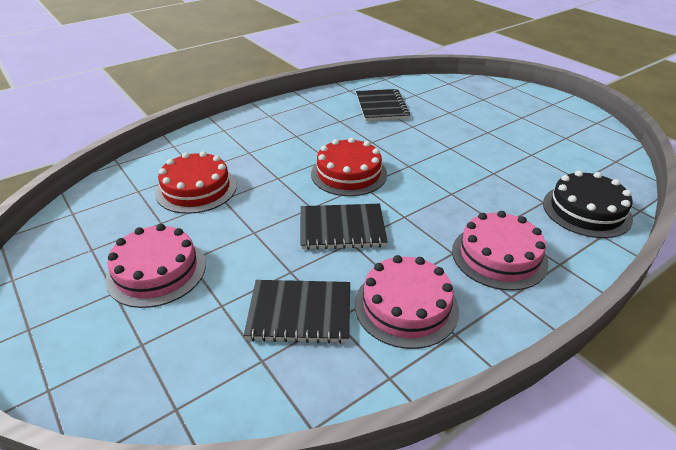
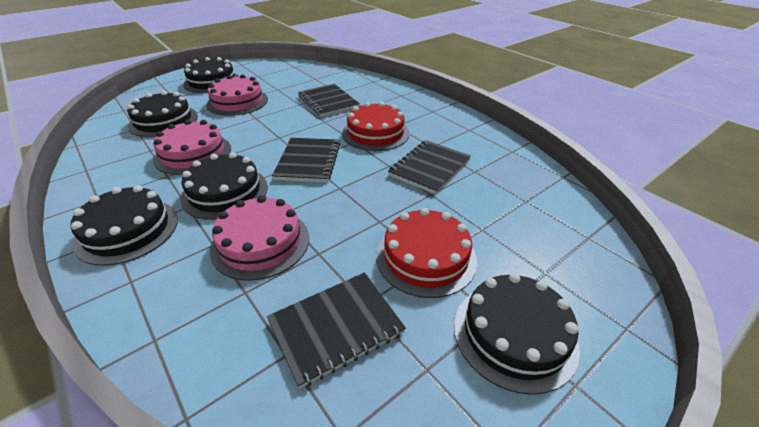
black cake: 1 -> 5
black notebook: 3 -> 4

